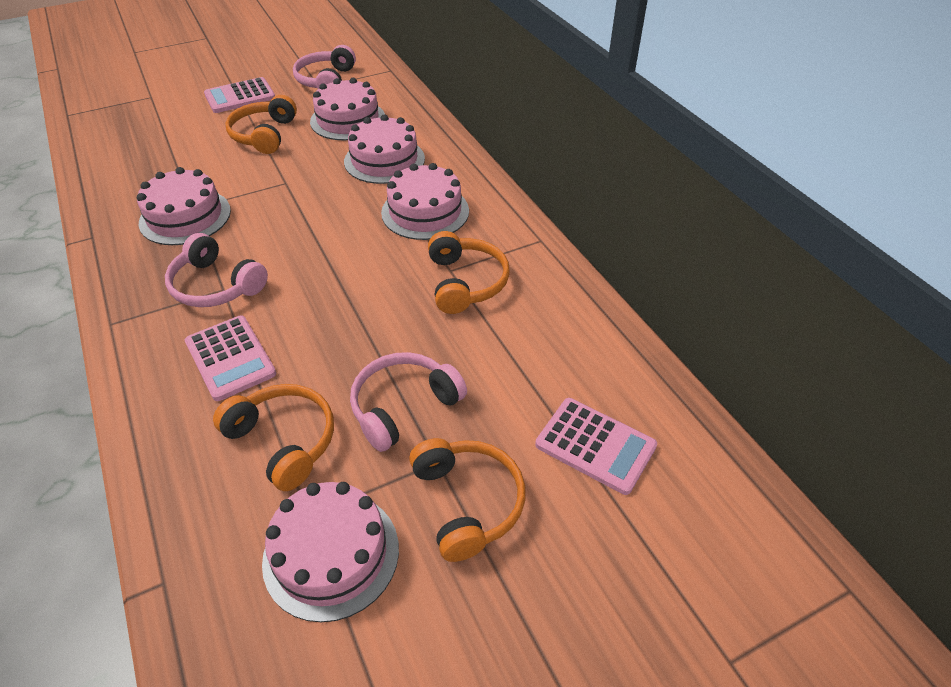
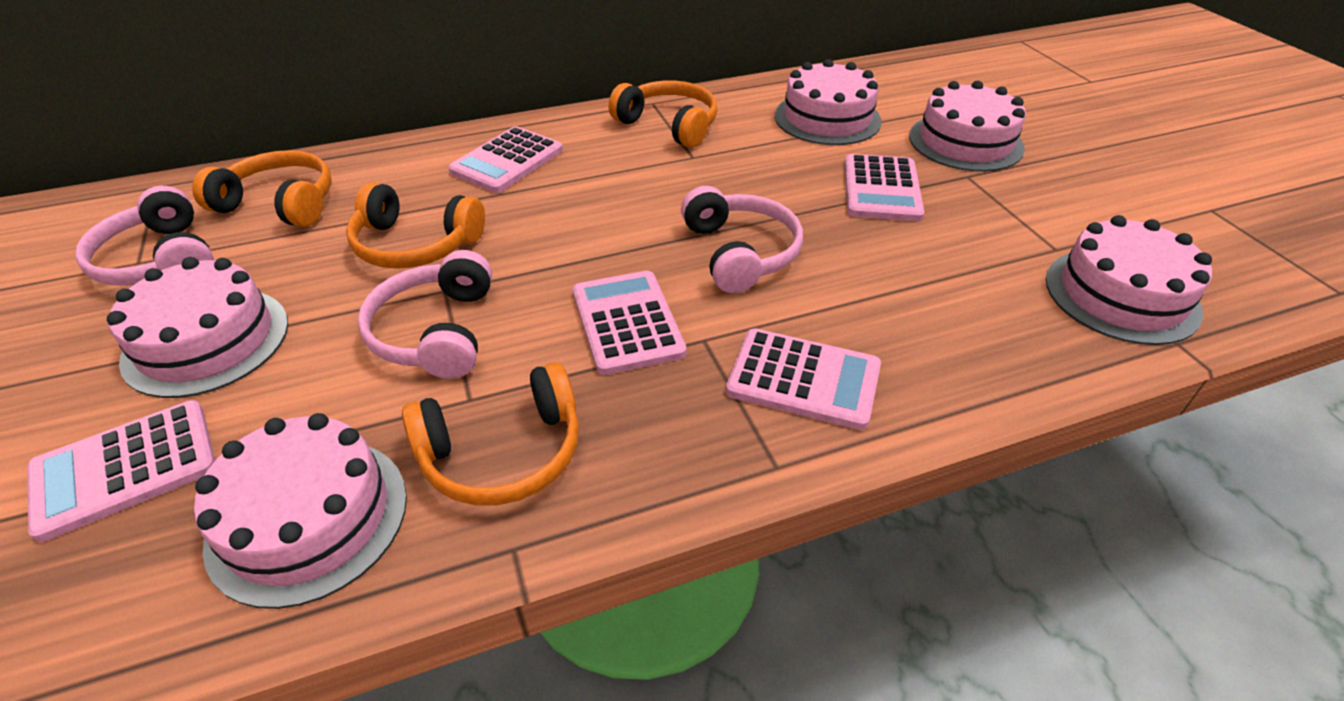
pink calculator: 3 -> 5

